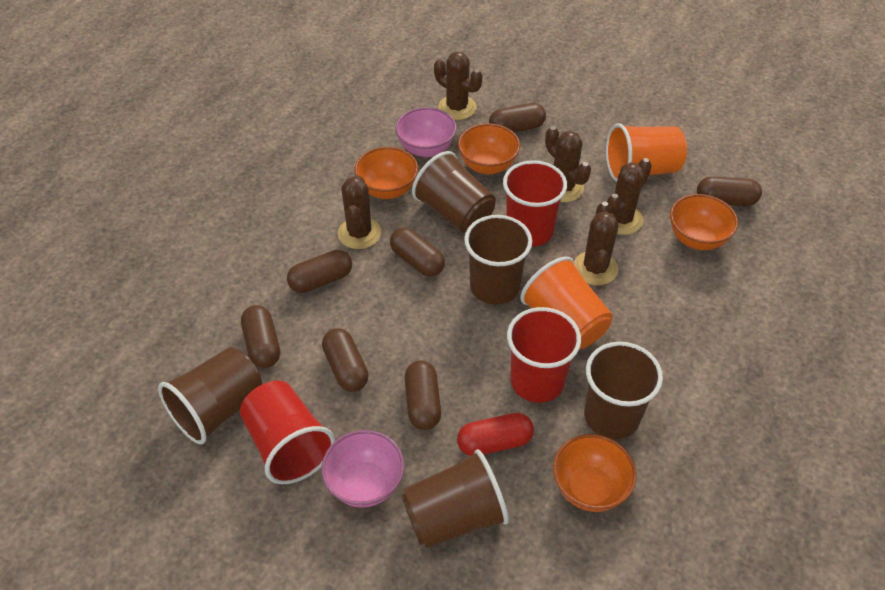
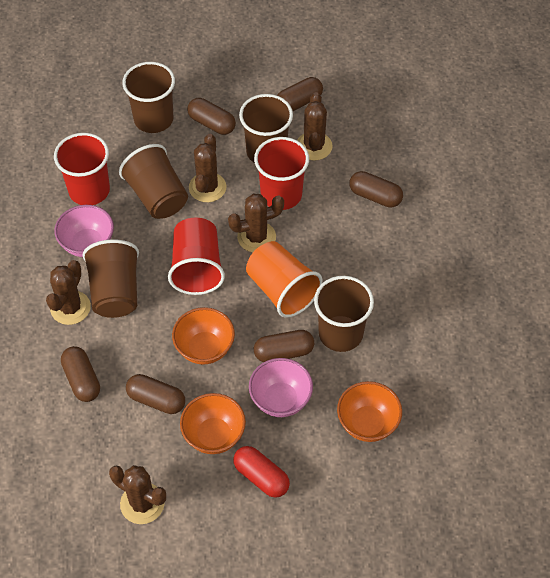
brown capsule: 7 -> 6
orange bowl: 4 -> 3
orange cup: 2 -> 1

